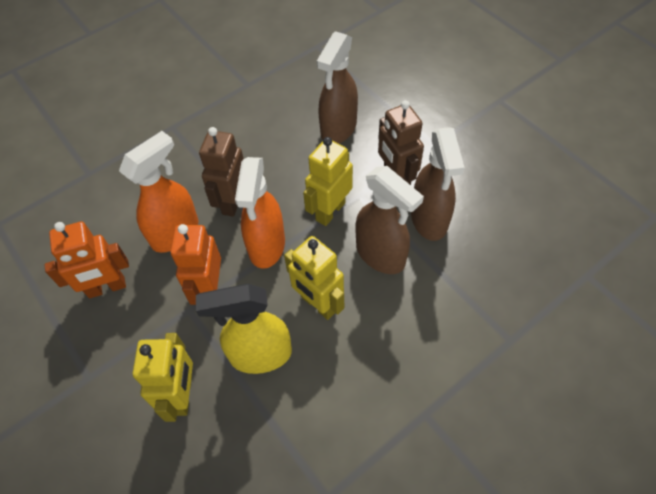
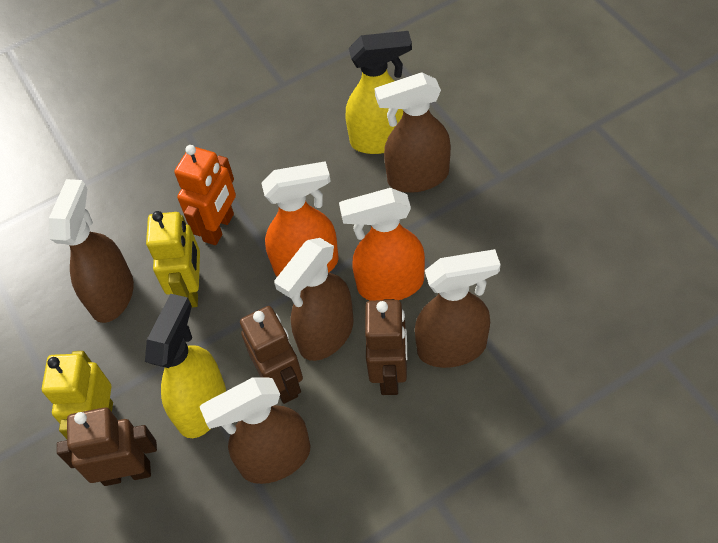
brown robot: 2 -> 3
brown spray bottle: 3 -> 5
orange robot: 2 -> 1
yellow robot: 3 -> 2
yellow spray bottle: 1 -> 2

